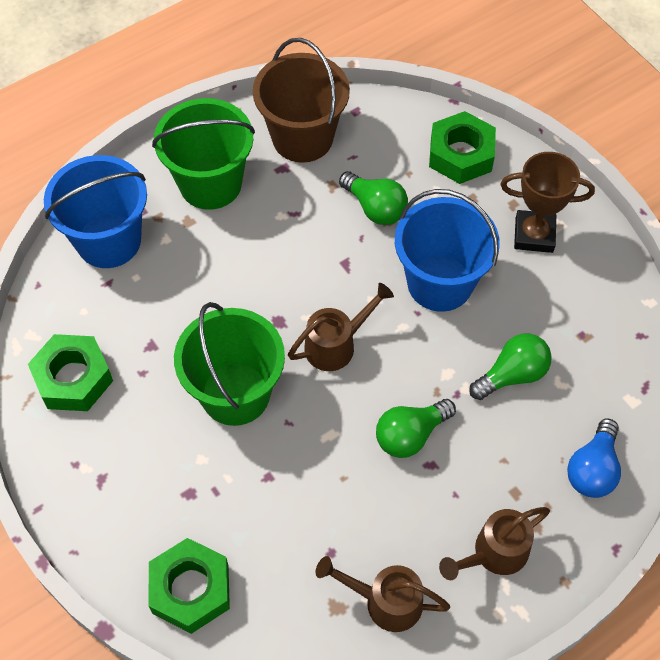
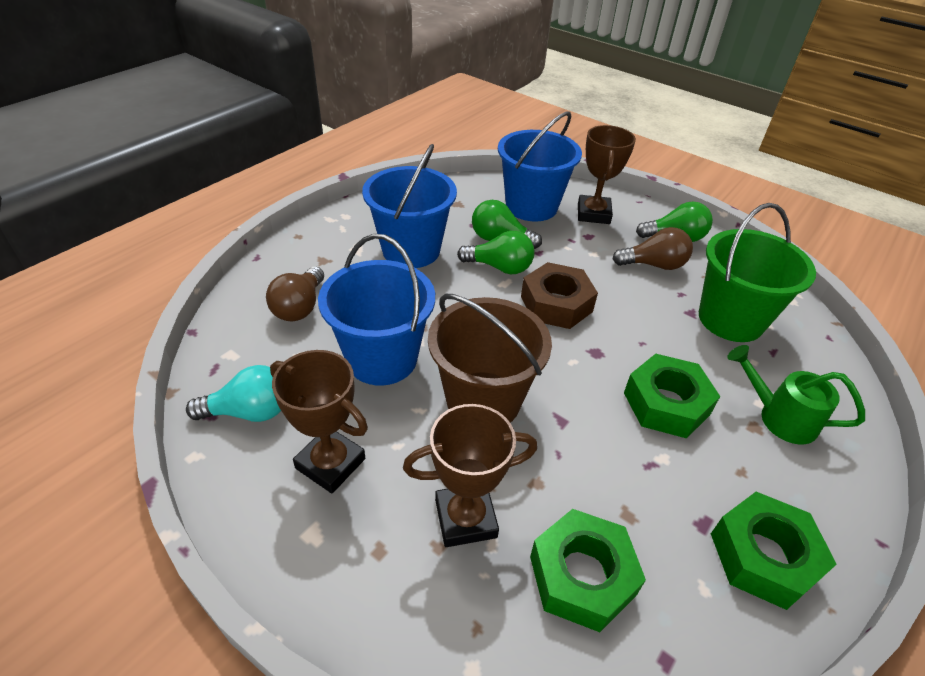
blue bucket: 2 -> 3
blue light bulb: 1 -> 0
brown light bulb: 0 -> 2
brown nut: 0 -> 1
brown trophy: 1 -> 3
brown watering can: 3 -> 0
green bucket: 2 -> 1
green watering can: 0 -> 1
turquoise light bulb: 0 -> 1

